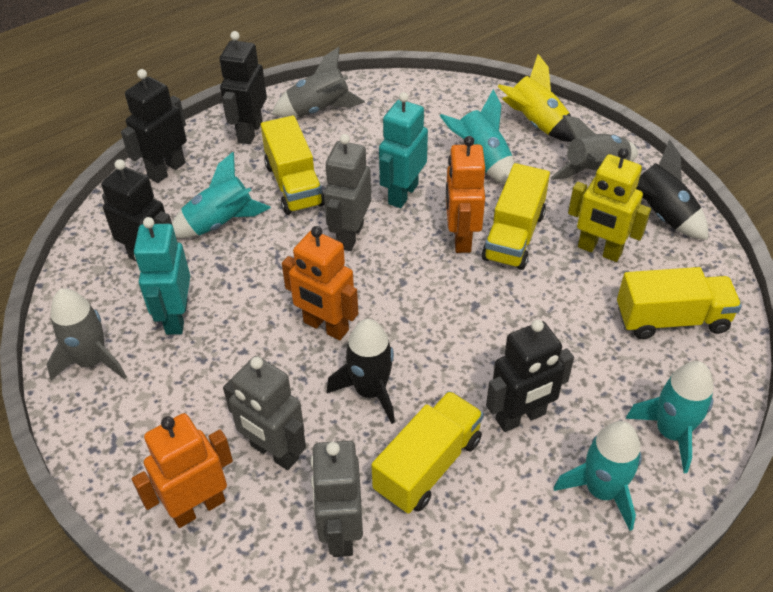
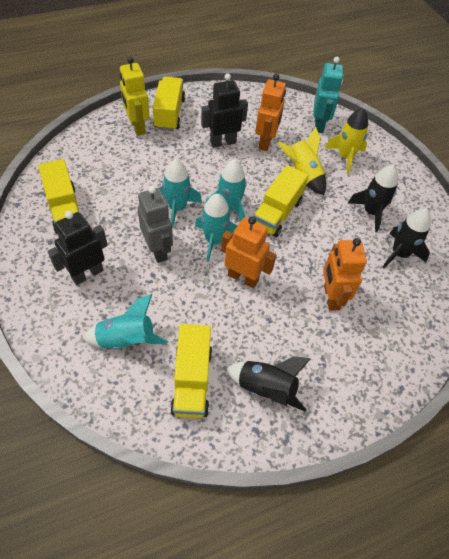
black robot: 4 -> 2
black rocket: 2 -> 3
grey robot: 3 -> 1
grey rocket: 3 -> 0
turquoise robot: 2 -> 1
yellow rocket: 1 -> 2

